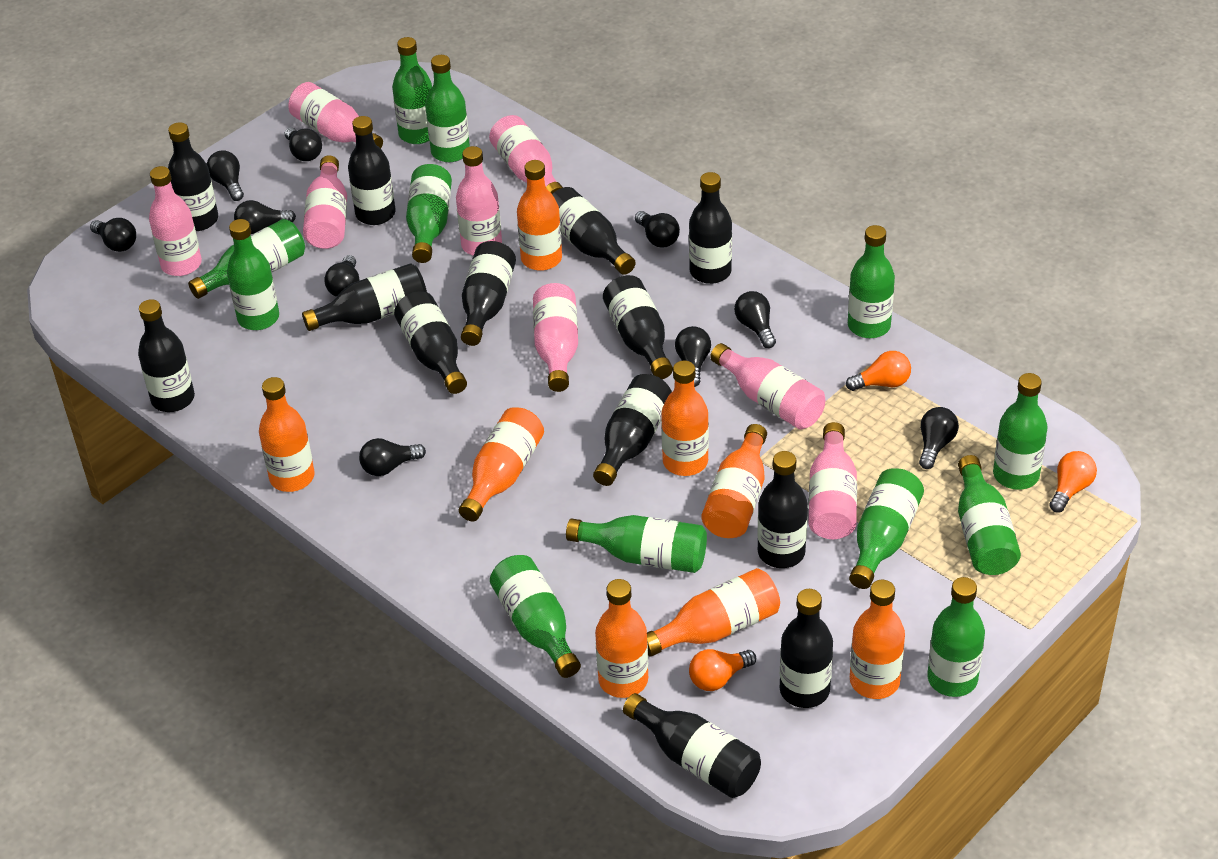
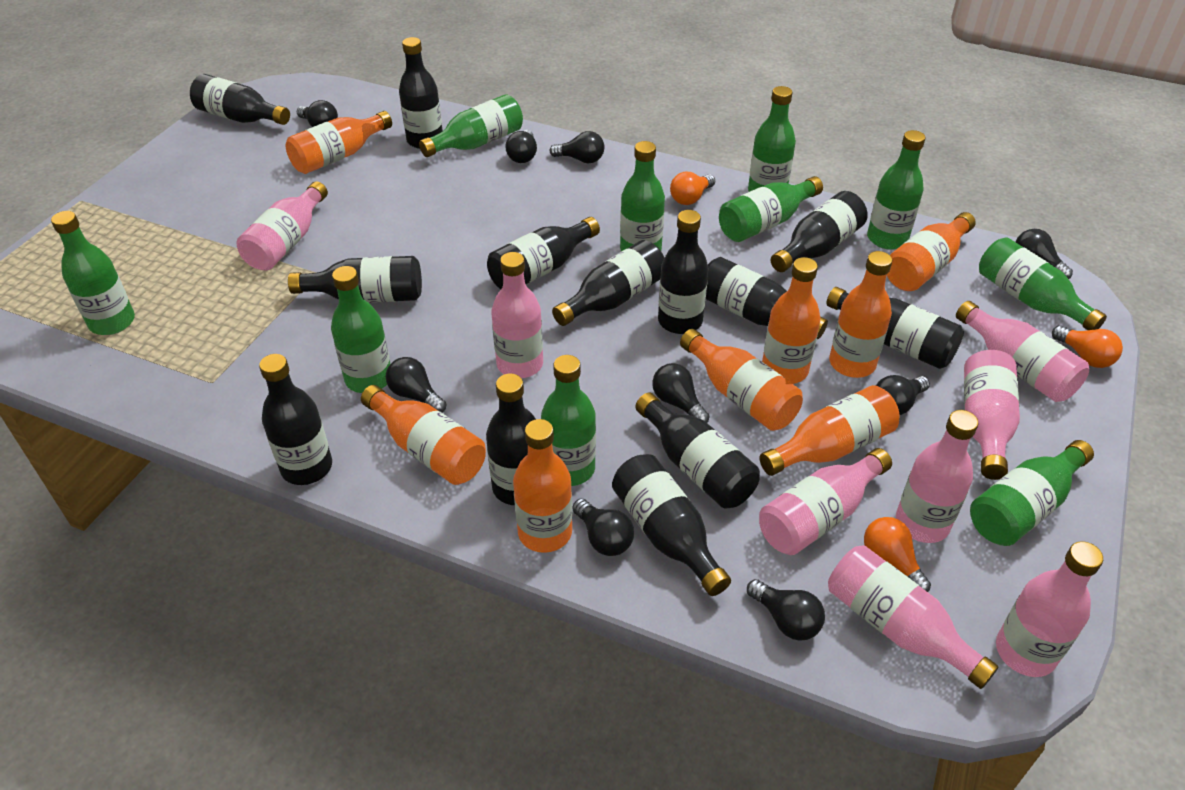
black light bulb: 10 -> 9
green bottle: 12 -> 10

